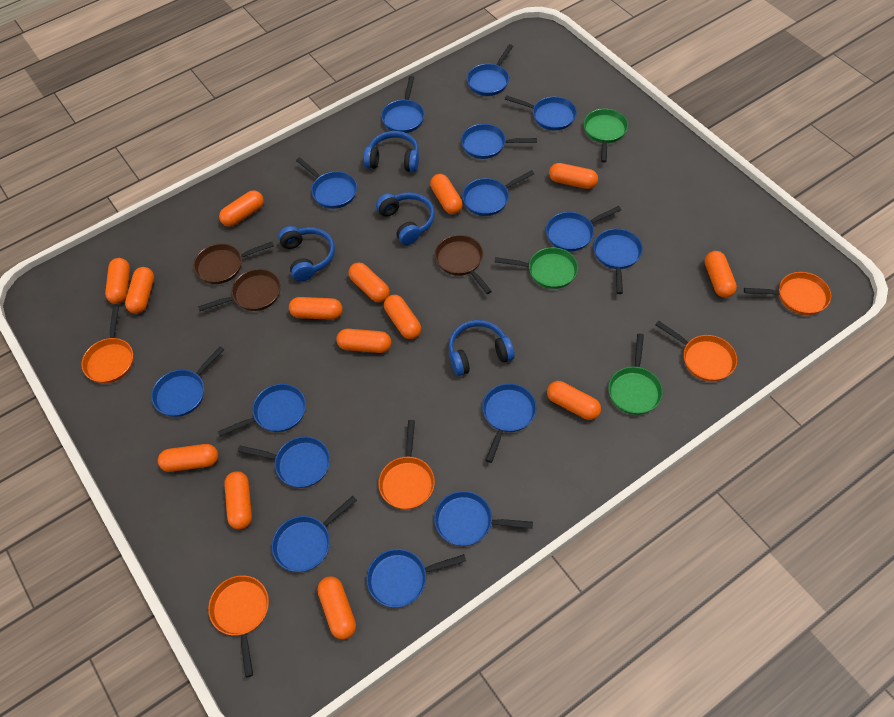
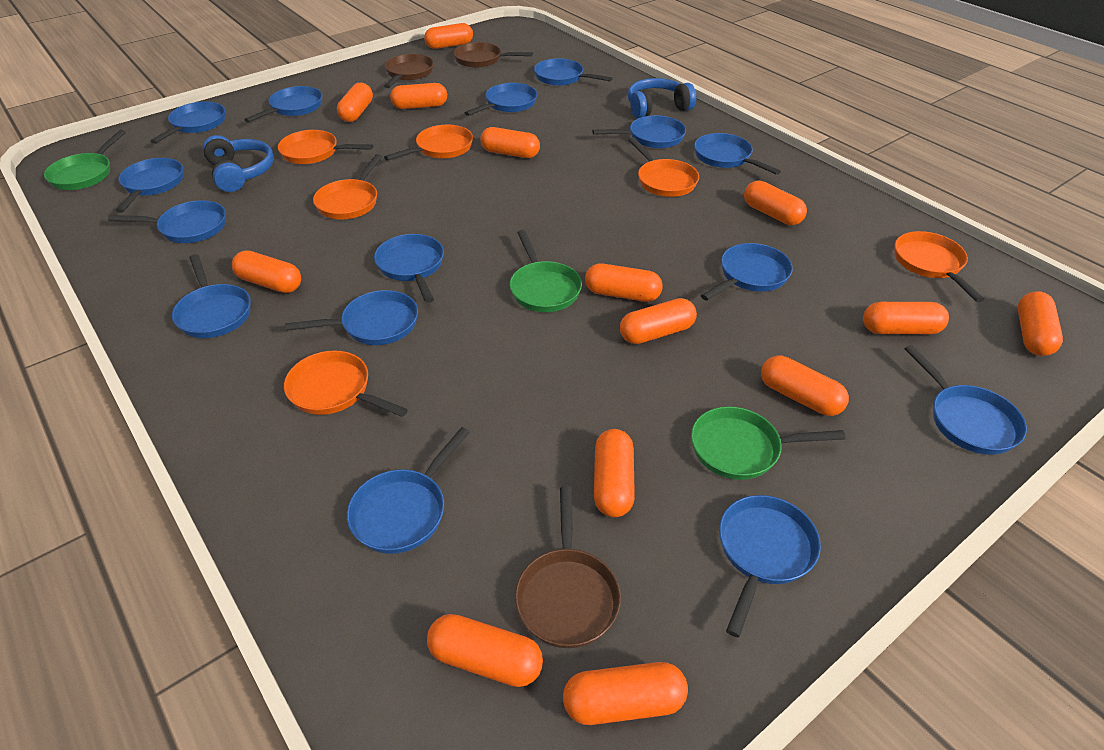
blue headphones: 4 -> 2
orange pan: 5 -> 6

